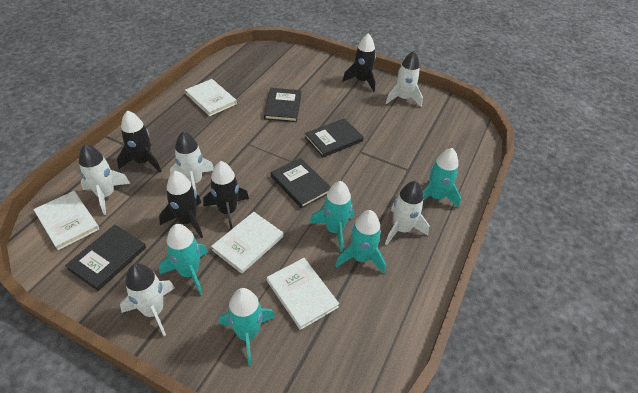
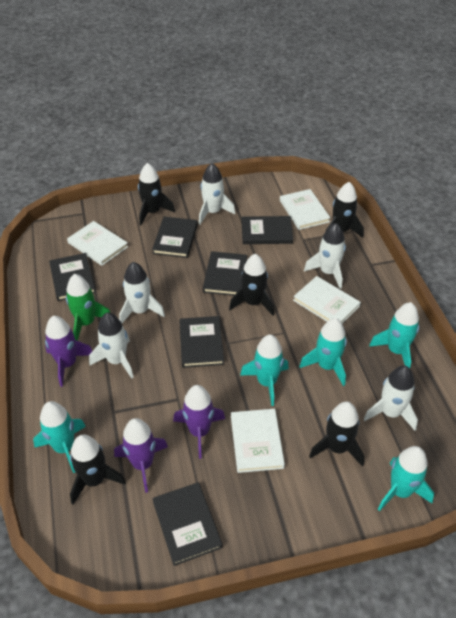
black book: 4 -> 6
black rocket: 4 -> 5
green rocket: 0 -> 1
purple rocket: 0 -> 3

